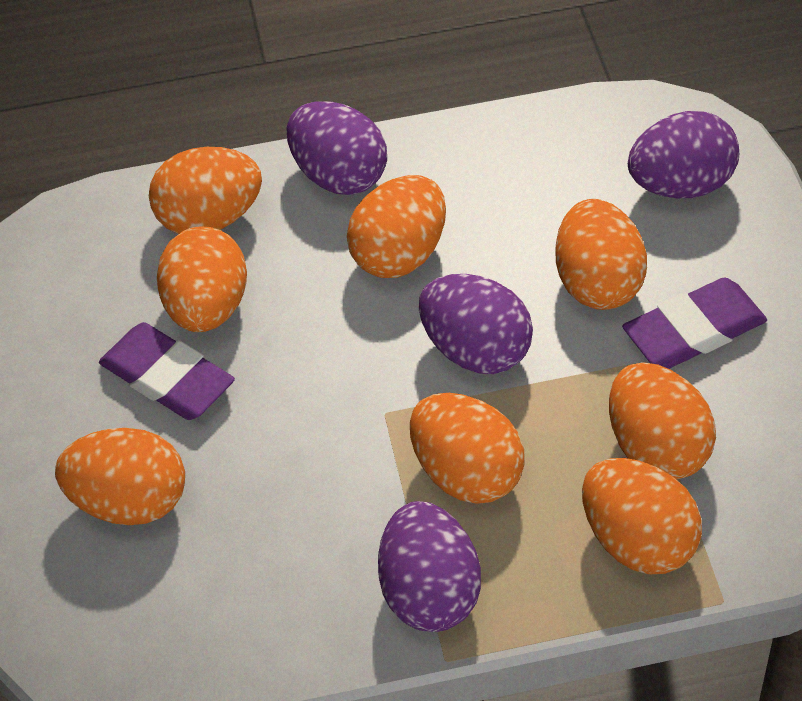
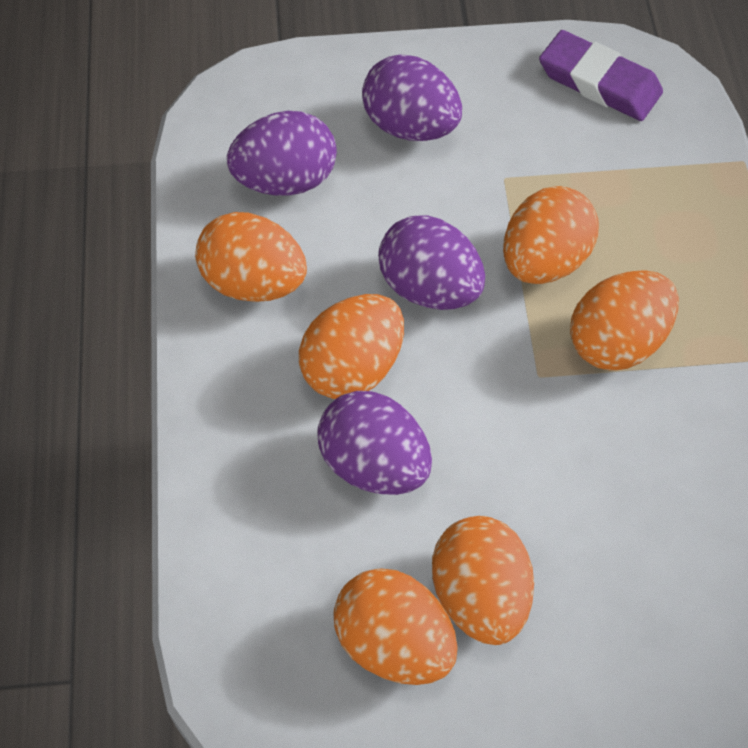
orange egg: 8 -> 6
purple eraser: 2 -> 1

